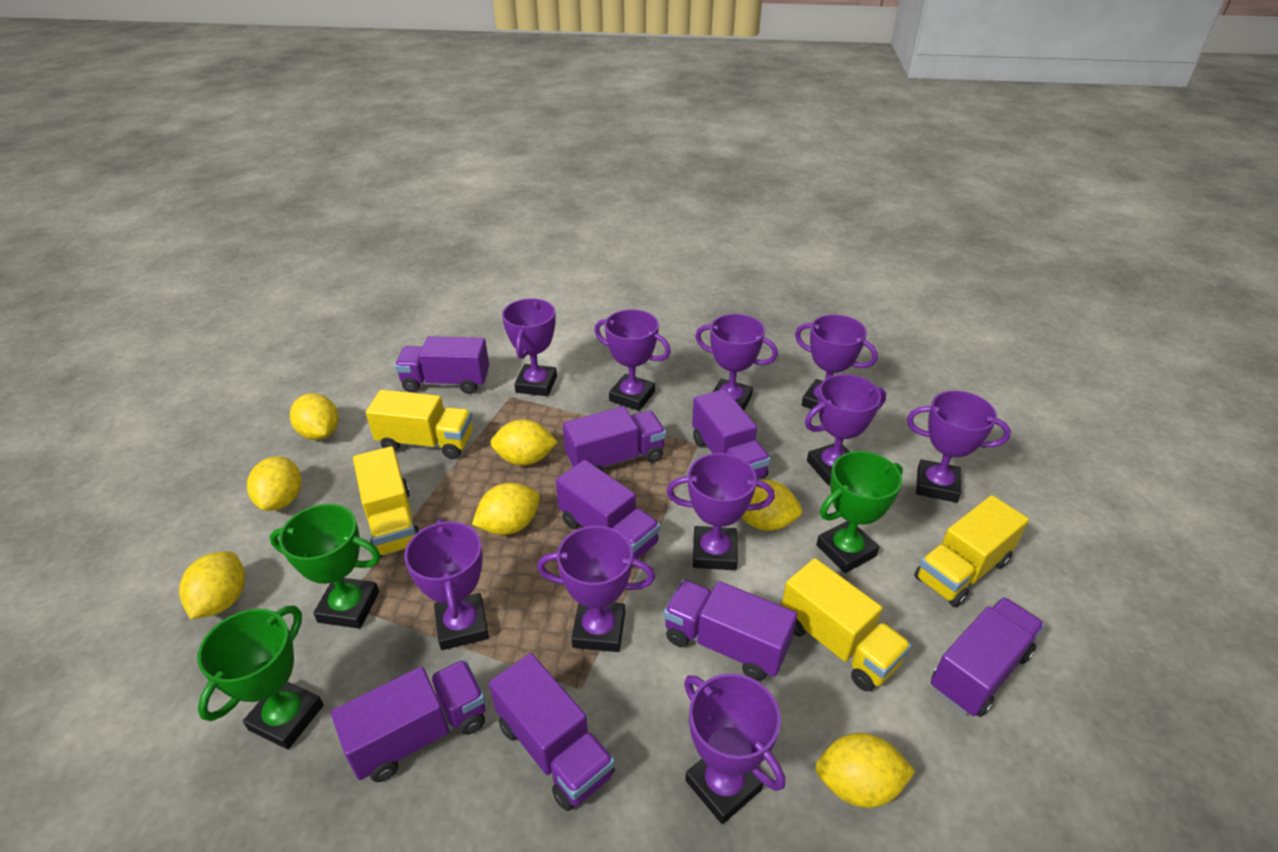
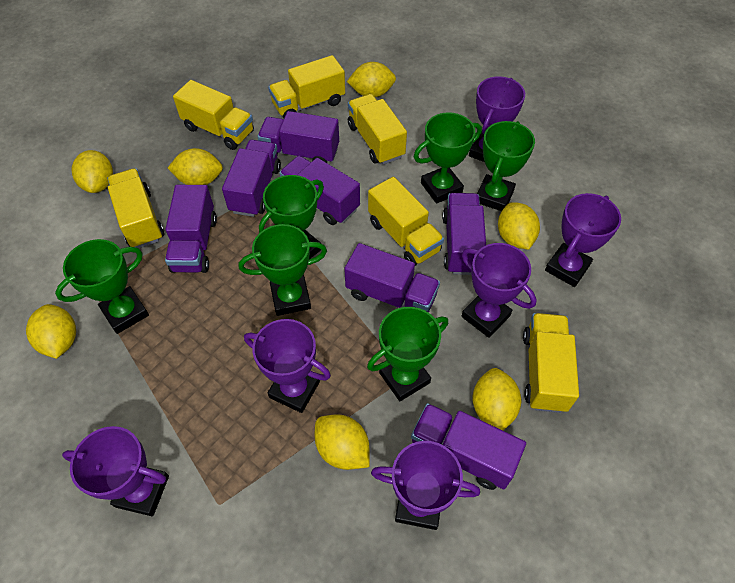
green trophy: 3 -> 6
purple trophy: 10 -> 6
purple truck: 8 -> 7
yellow truck: 4 -> 6

